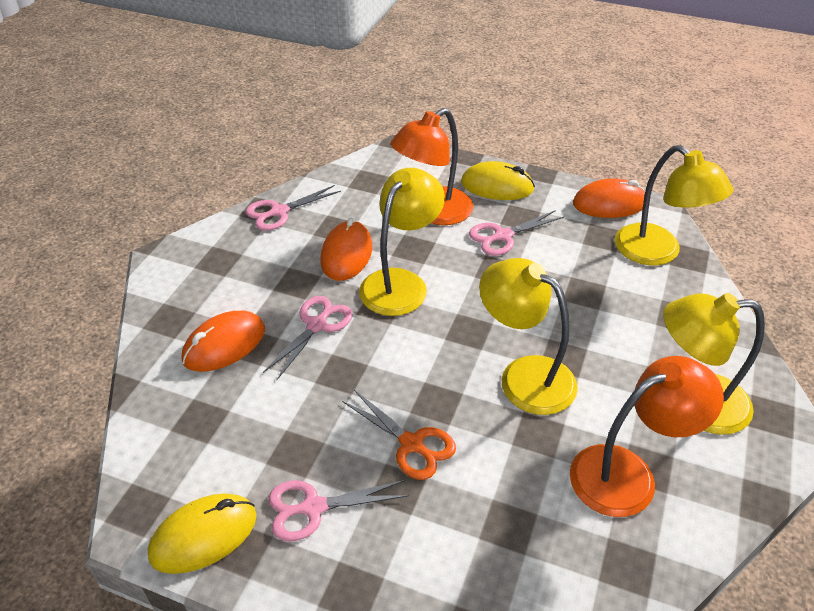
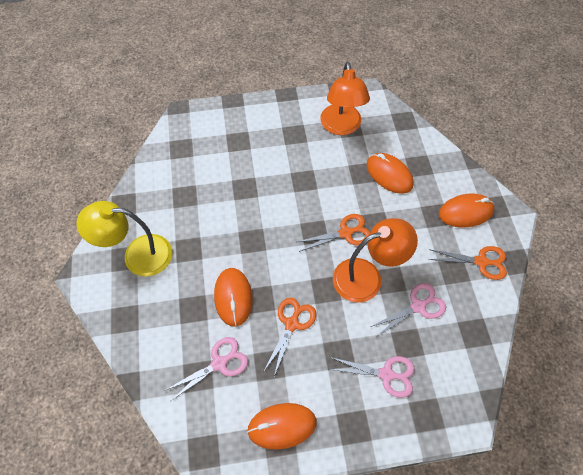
orange mouse: 3 -> 4
orange scissors: 1 -> 3
pink scissors: 4 -> 3
yellow lamp: 4 -> 1
yellow mouse: 2 -> 0

